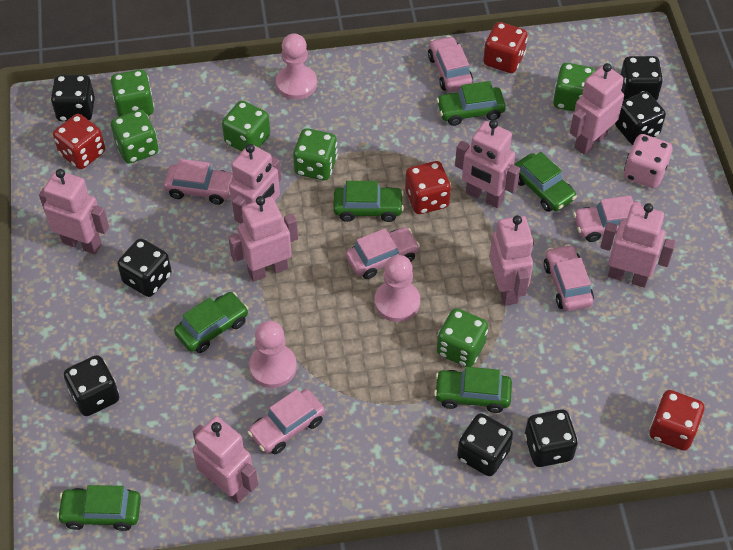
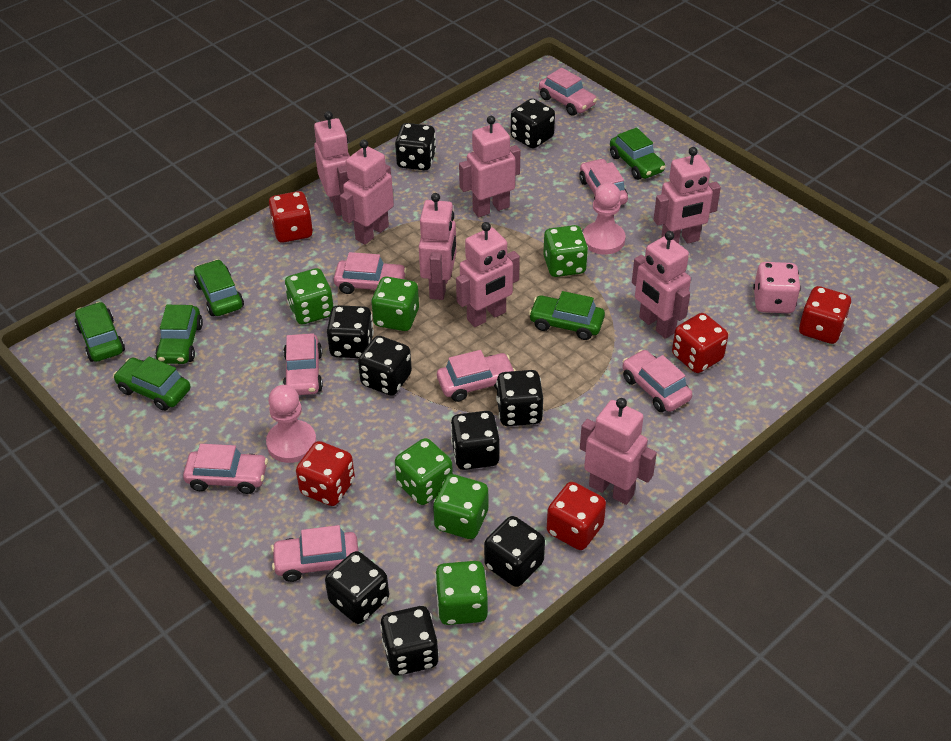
black dice: 7 -> 9
pink car: 6 -> 8
pink pawn: 3 -> 2
red dice: 4 -> 5

